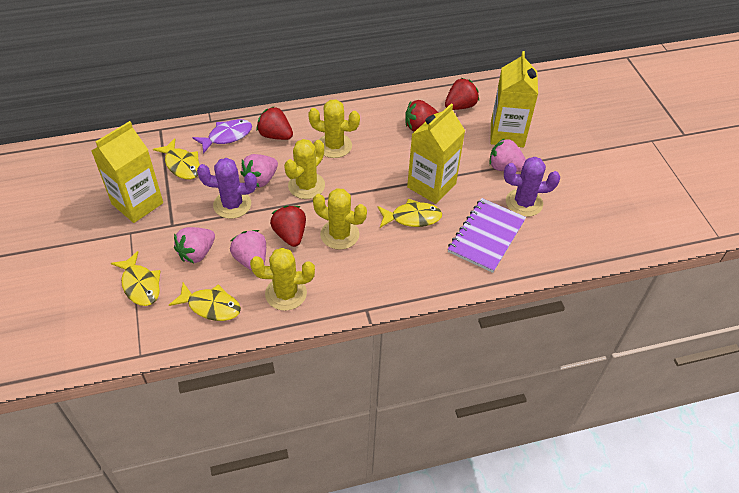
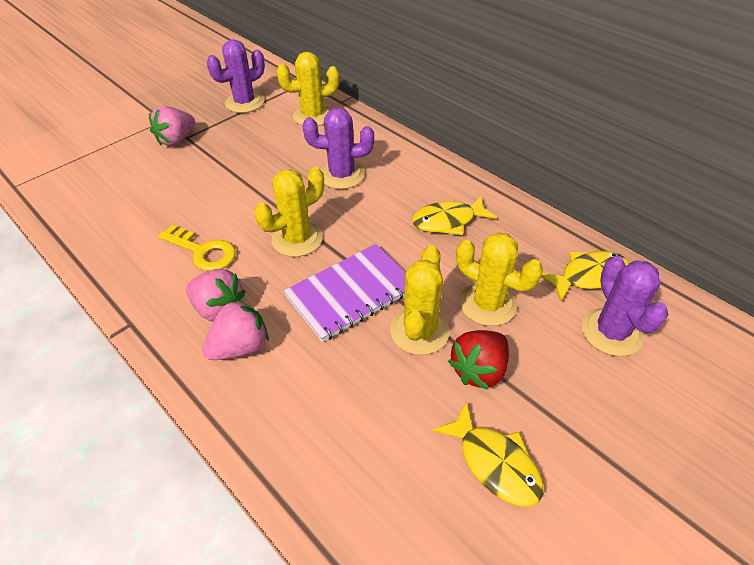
pink strawberry: 4 -> 3
purple cactus: 2 -> 3
purple fish: 1 -> 0
red strawberry: 4 -> 1
yellow carton: 3 -> 0
yellow fish: 4 -> 3
yellow key: 0 -> 1

